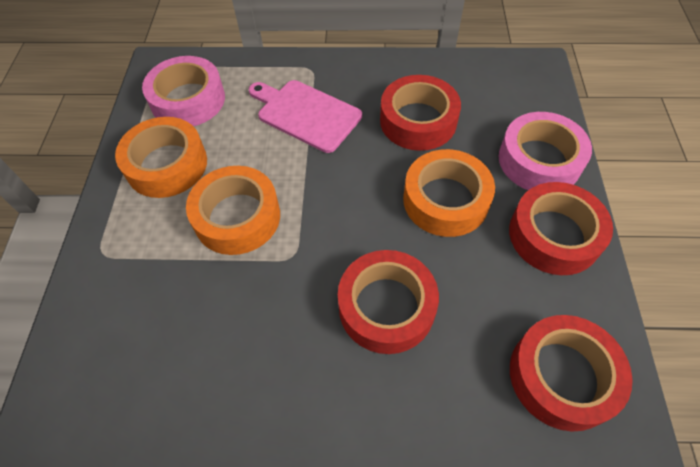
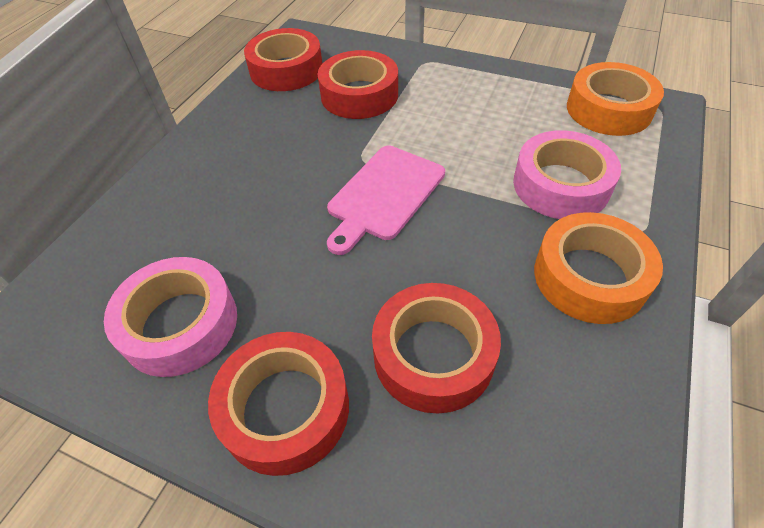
orange tape: 3 -> 2

